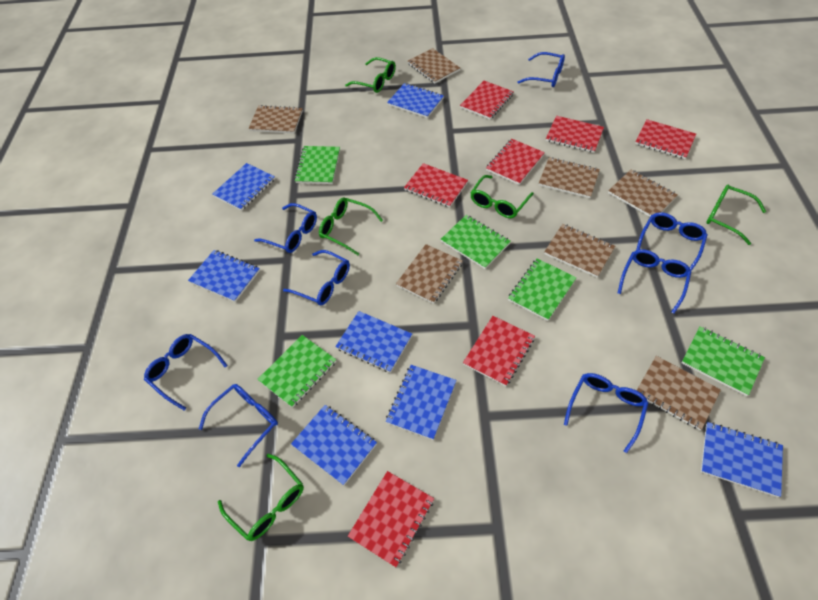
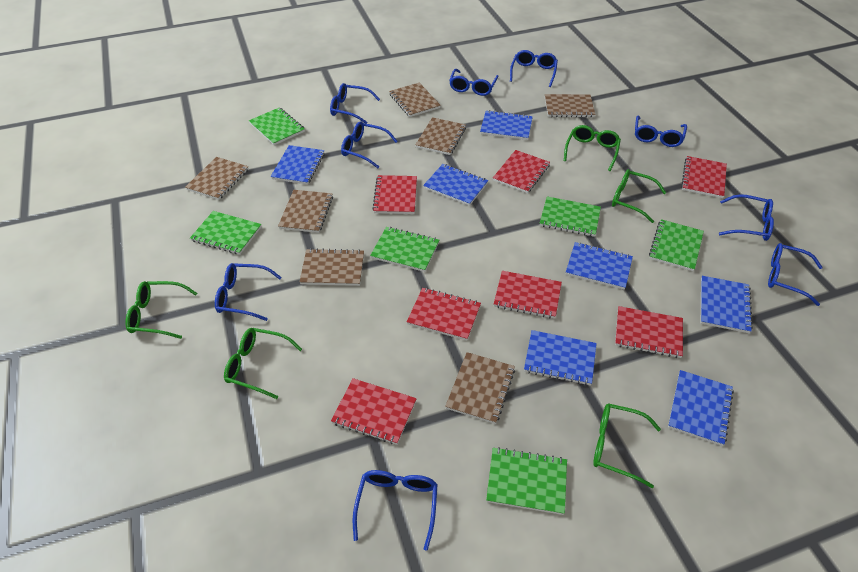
blue glasses: 8 -> 9
green notebook: 5 -> 6

